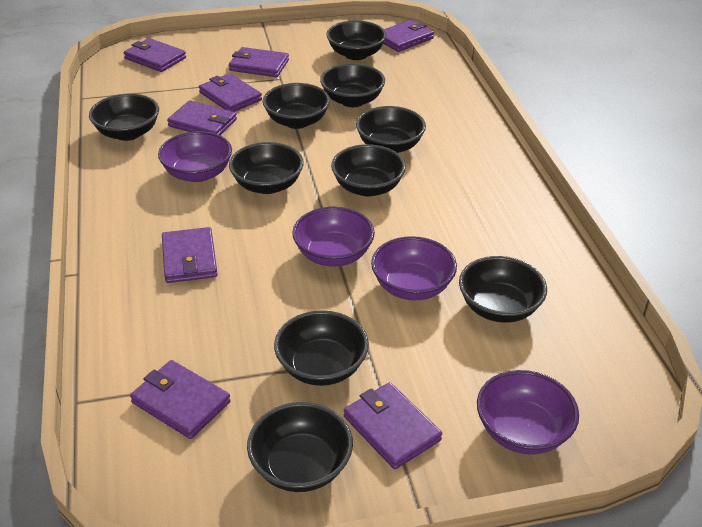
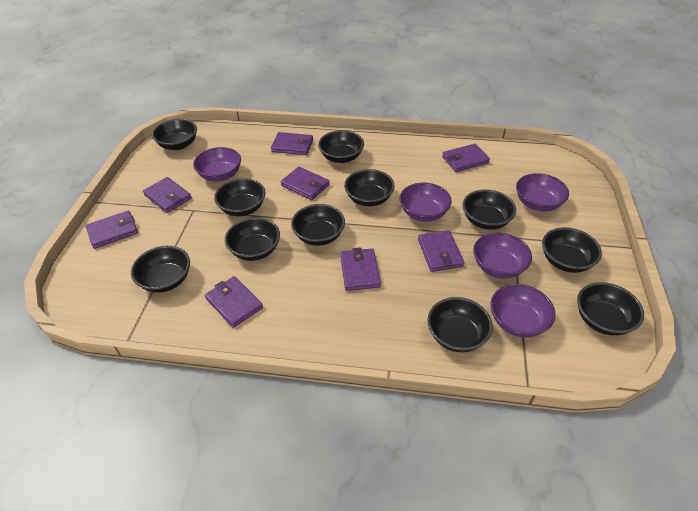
black bowl: 10 -> 11
purple bowl: 4 -> 5

